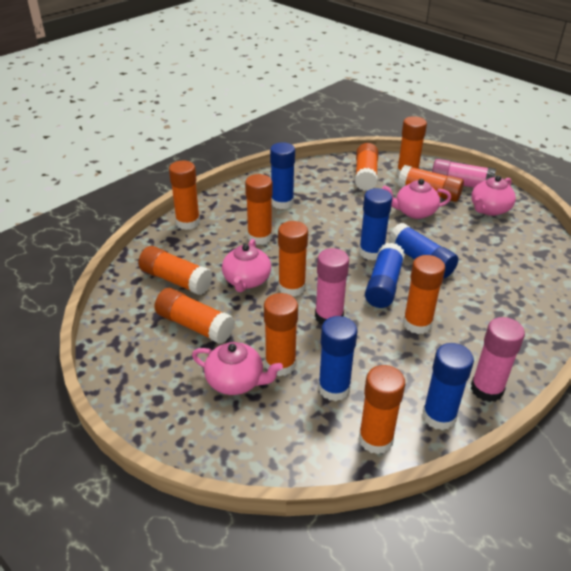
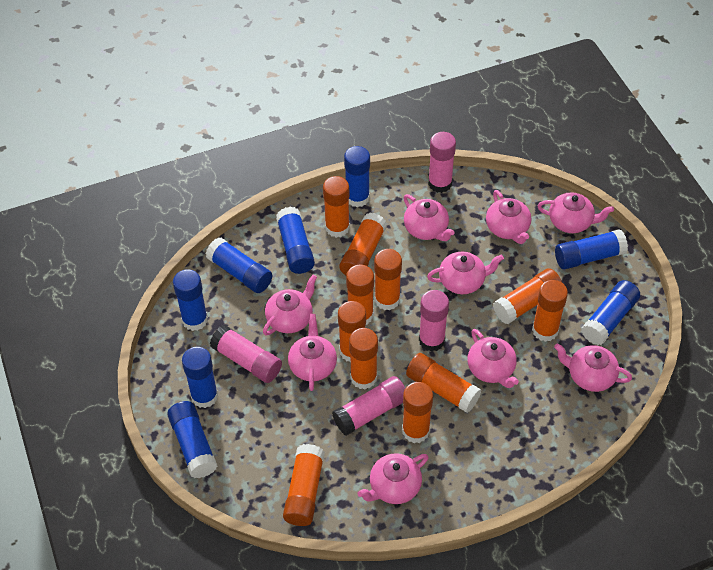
blue glue stick: 6 -> 8
pink glue stick: 3 -> 4
pink teapot: 4 -> 9

